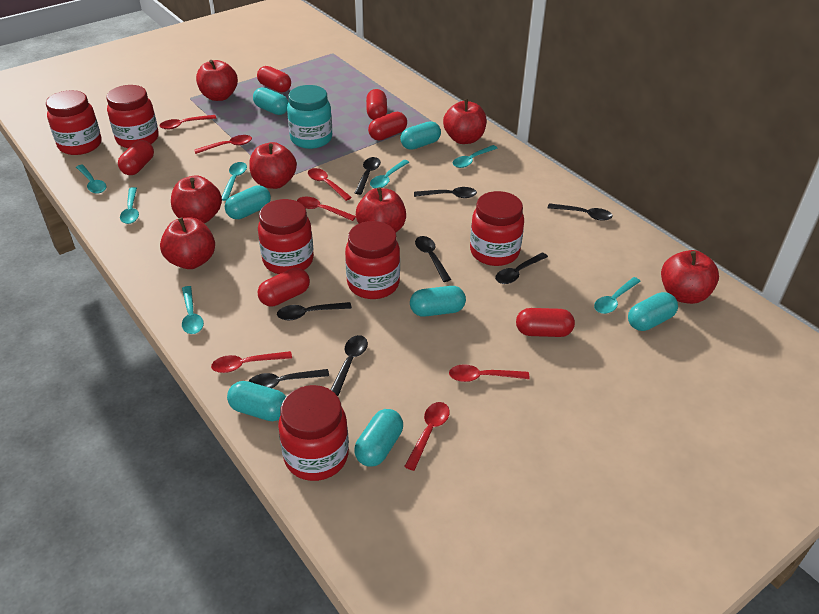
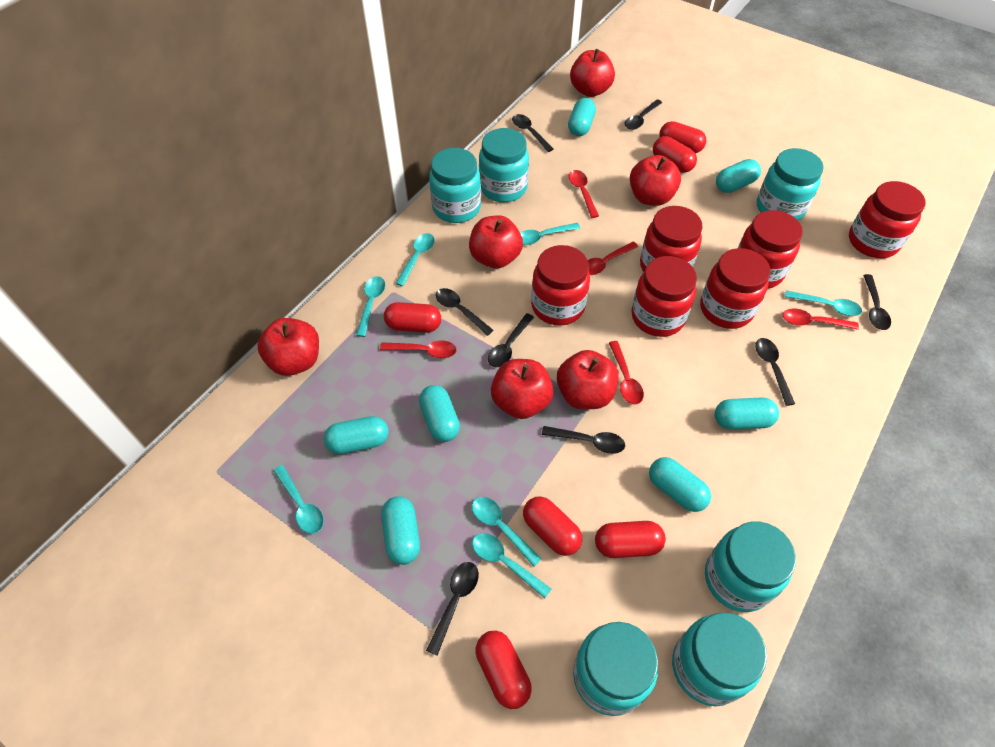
red apple: 7 -> 6
red spoon: 7 -> 5
turquoise jar: 1 -> 6

